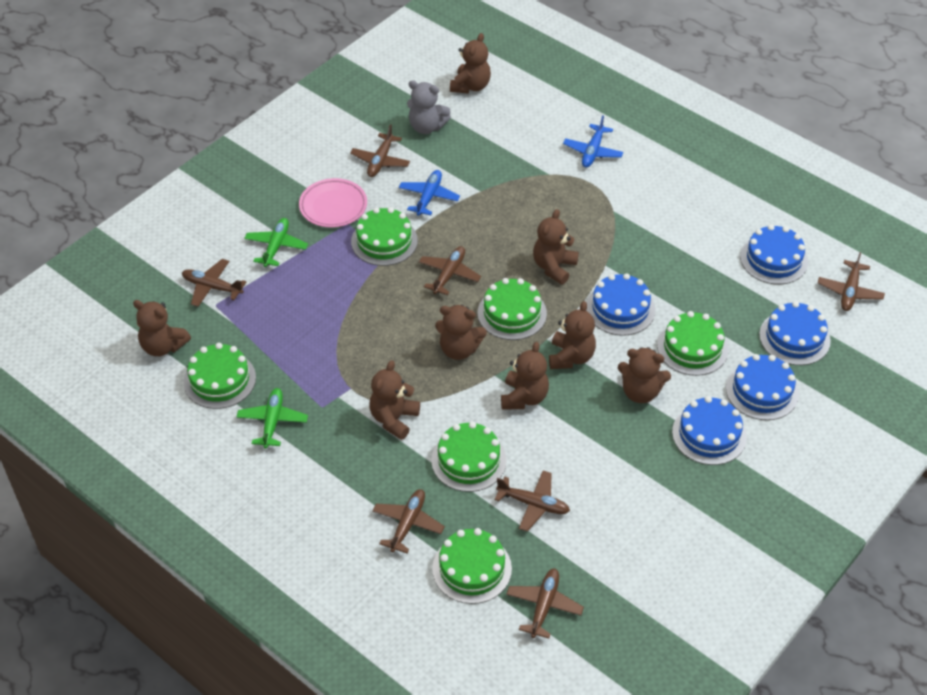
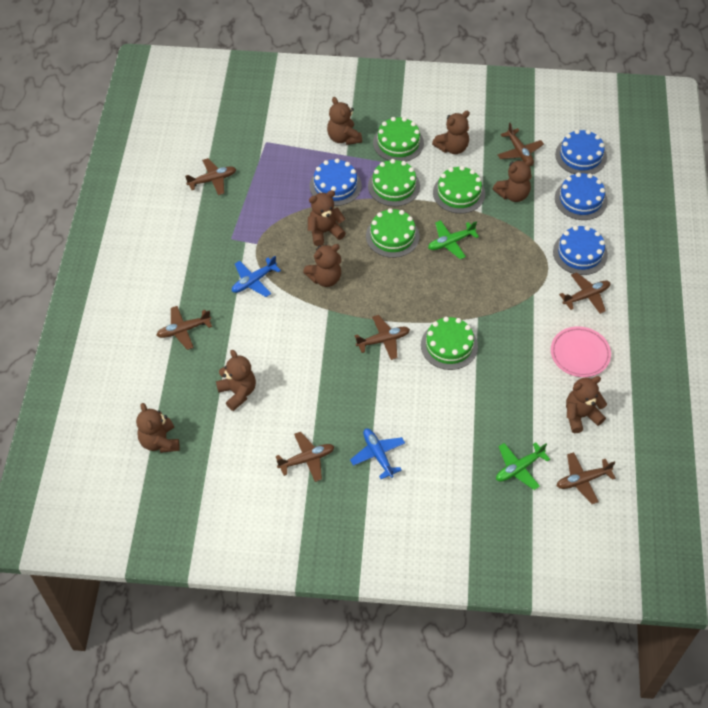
blue cake: 5 -> 4
green cake: 6 -> 5
grey teddy bear: 1 -> 0

